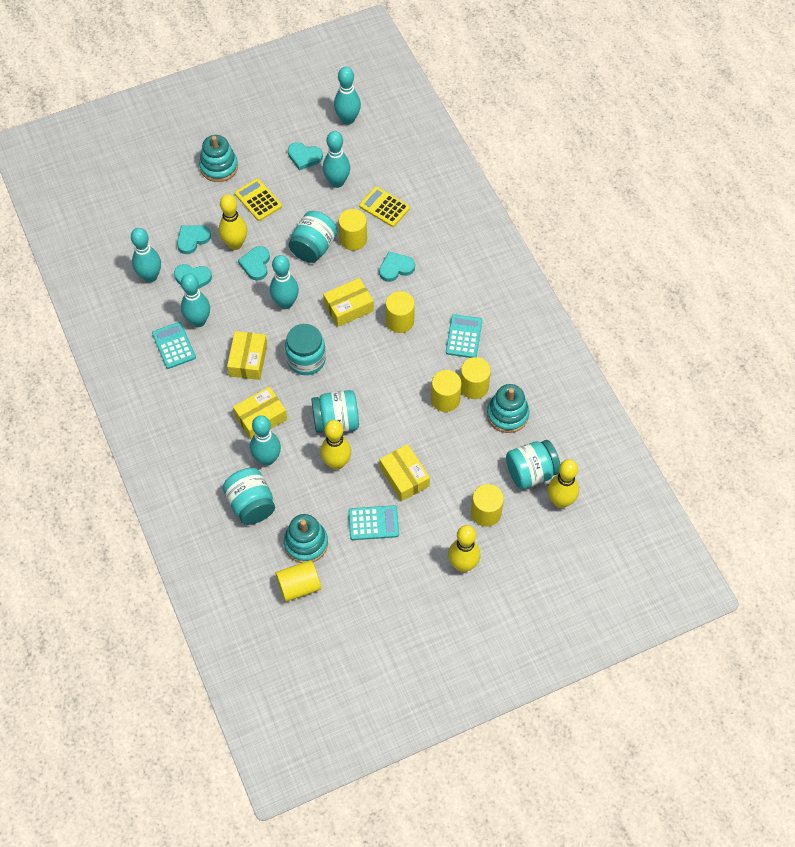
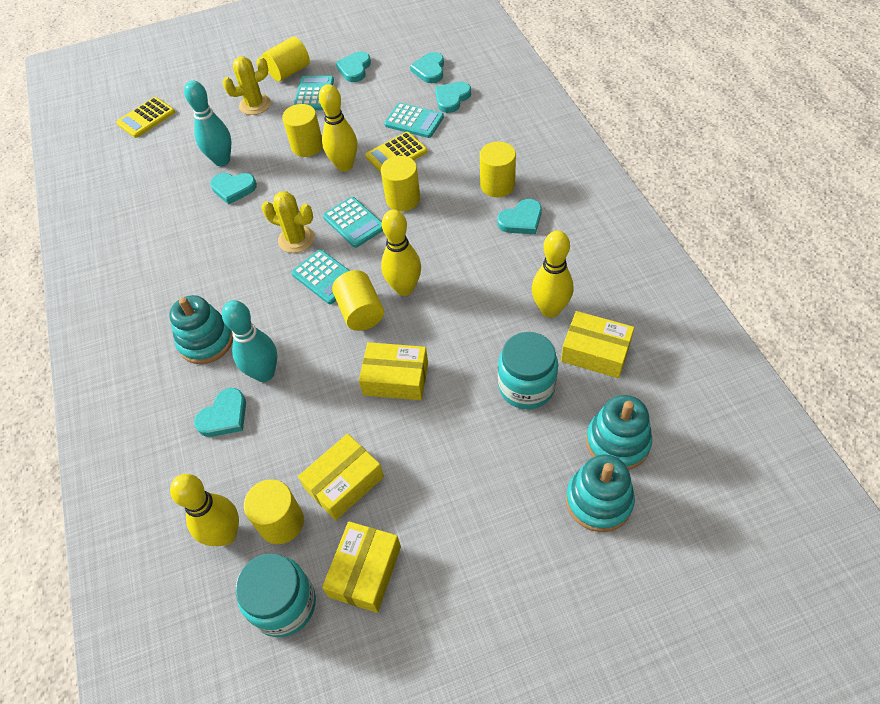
turquoise bowling pin: 6 -> 2
turquoise calculator: 3 -> 4
turquoise heart: 5 -> 6
turquoise jar: 5 -> 2
yellow cactus: 0 -> 2

